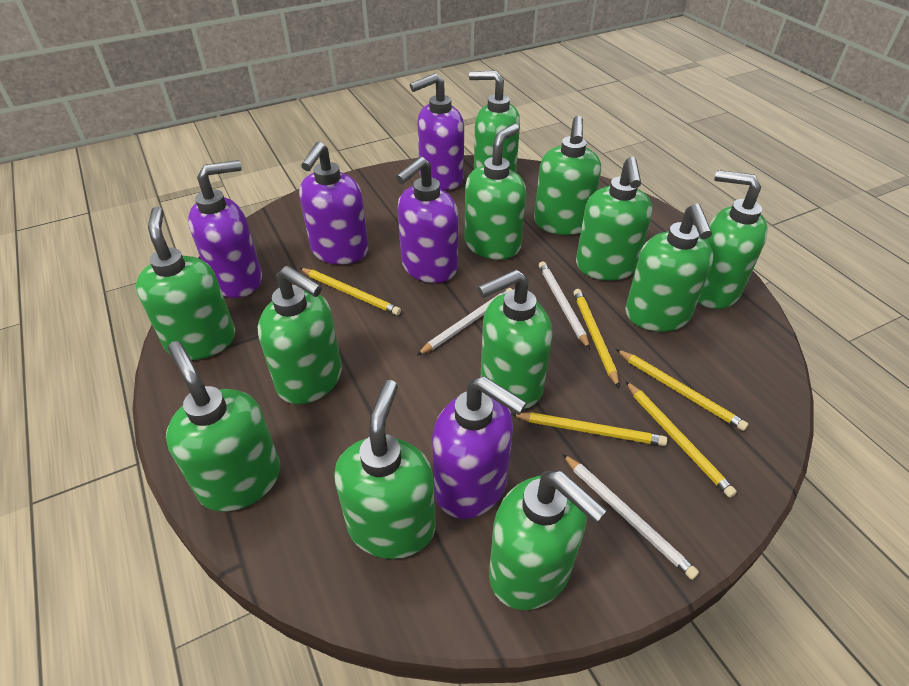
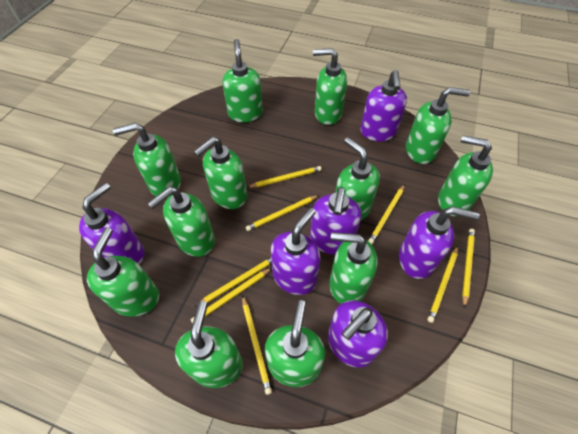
purple soap dispenser: 5 -> 6
white pencil: 3 -> 0
yellow pencil: 5 -> 8

